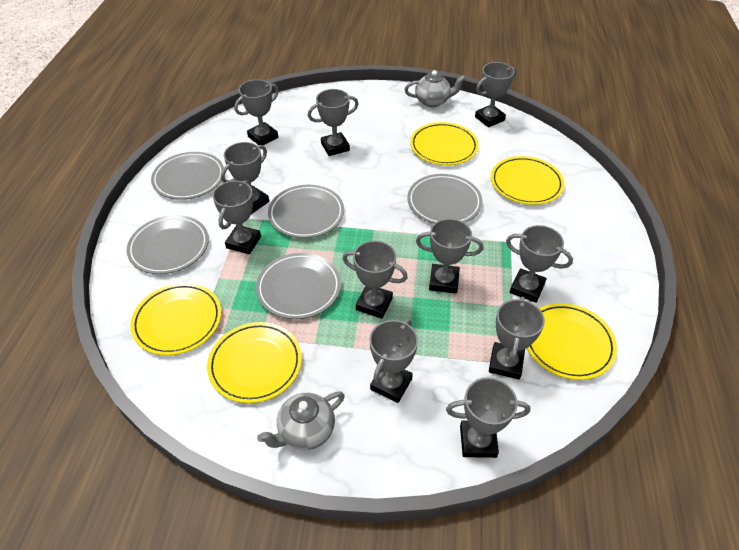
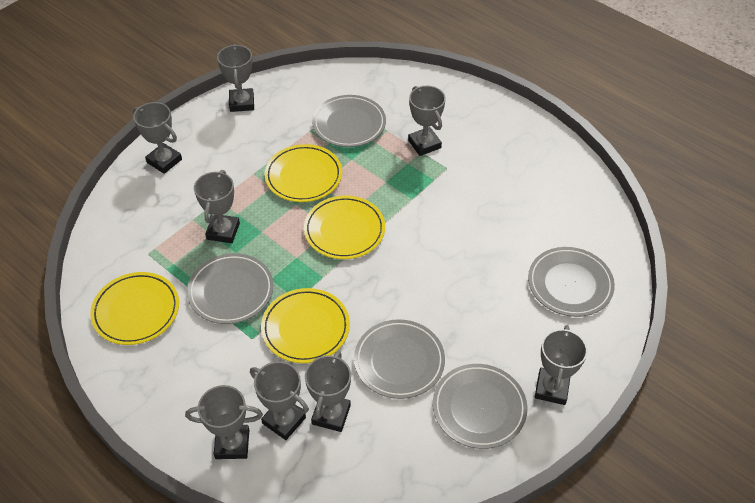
grey teapot: 2 -> 0
grey trophy: 11 -> 8
yellow plate: 5 -> 4

